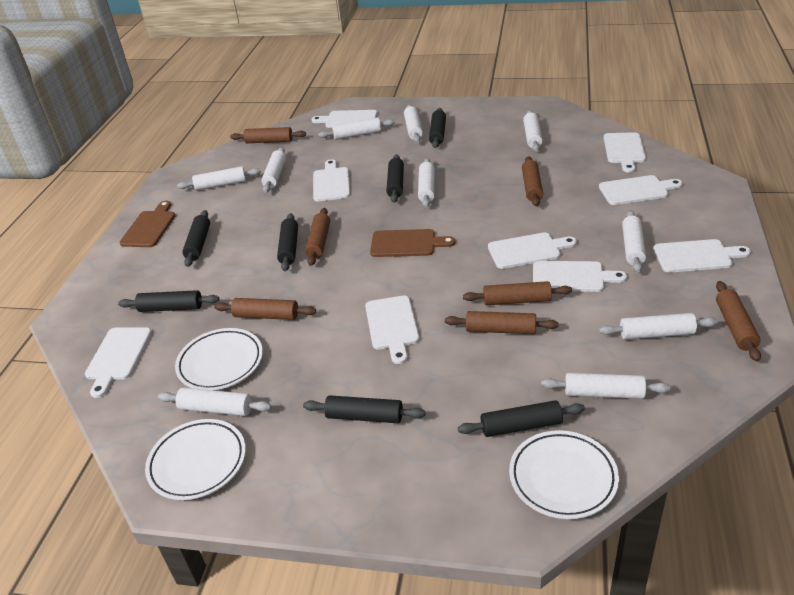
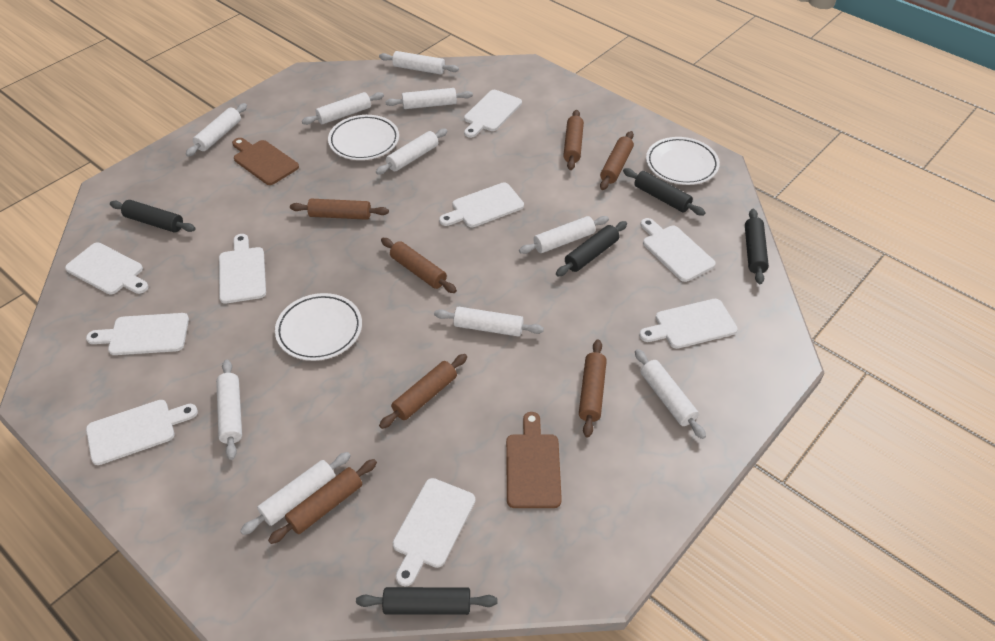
black rolling pin: 7 -> 5

